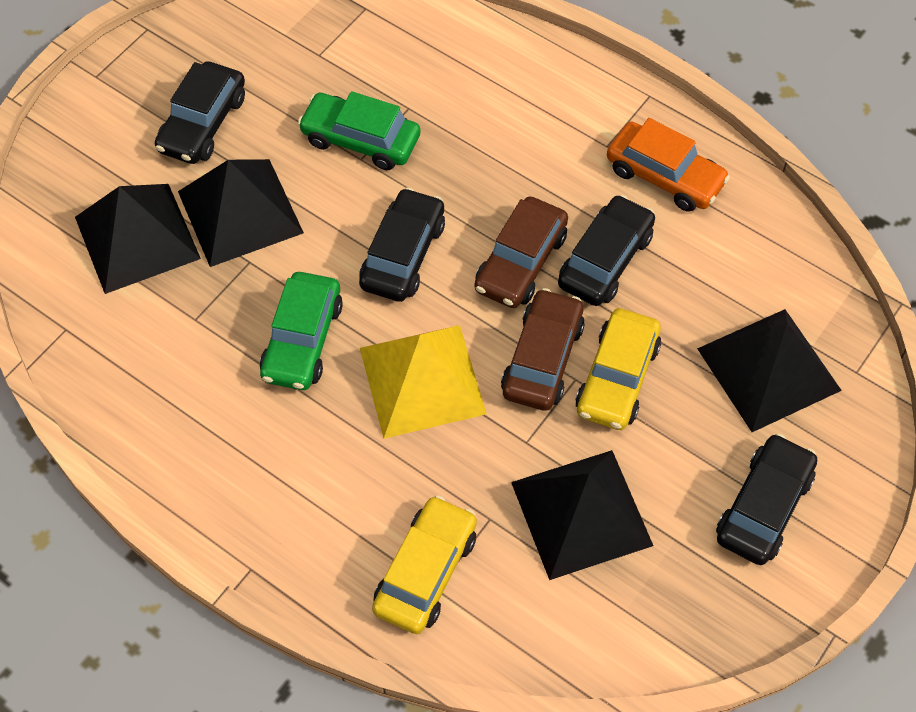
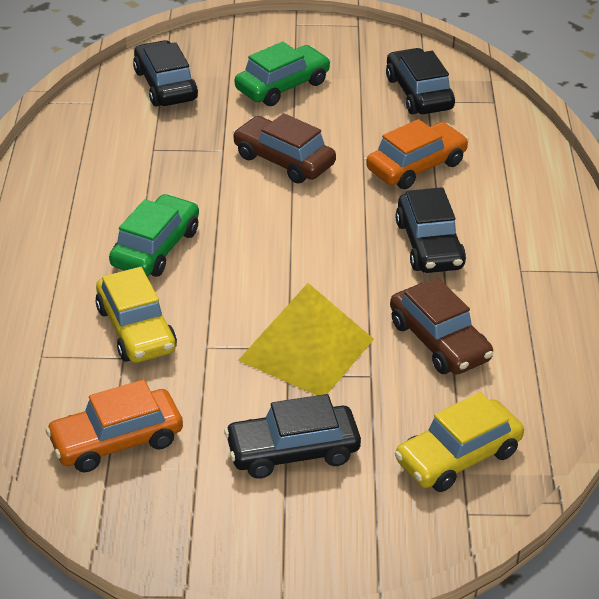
black pyramid: 4 -> 0
orange car: 1 -> 2

